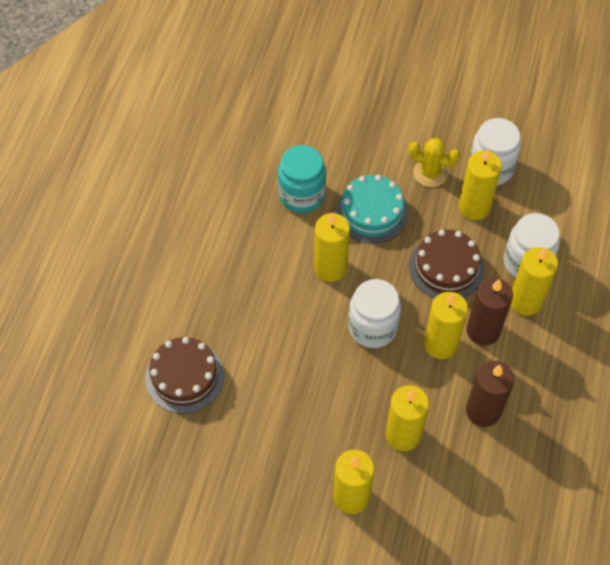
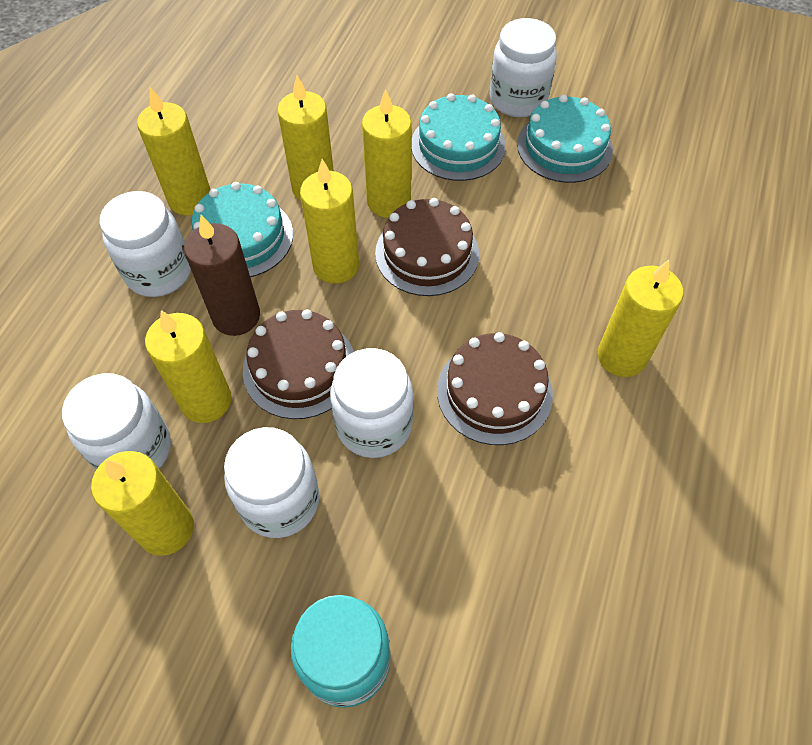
brown cake: 2 -> 3
brown candle: 2 -> 1
turquoise cake: 1 -> 3
white jar: 3 -> 5
yellow cactus: 1 -> 0
yellow candle: 6 -> 7

